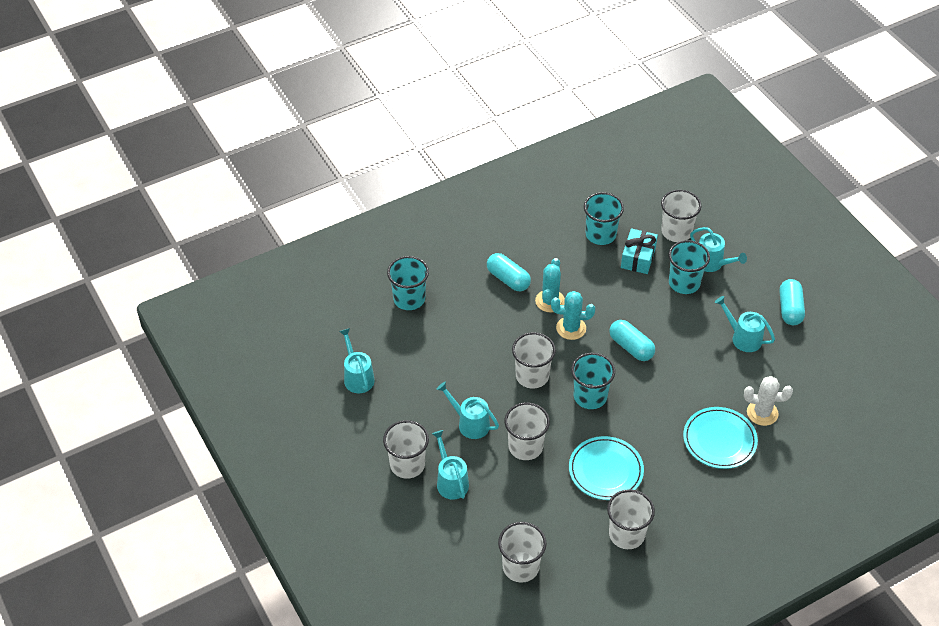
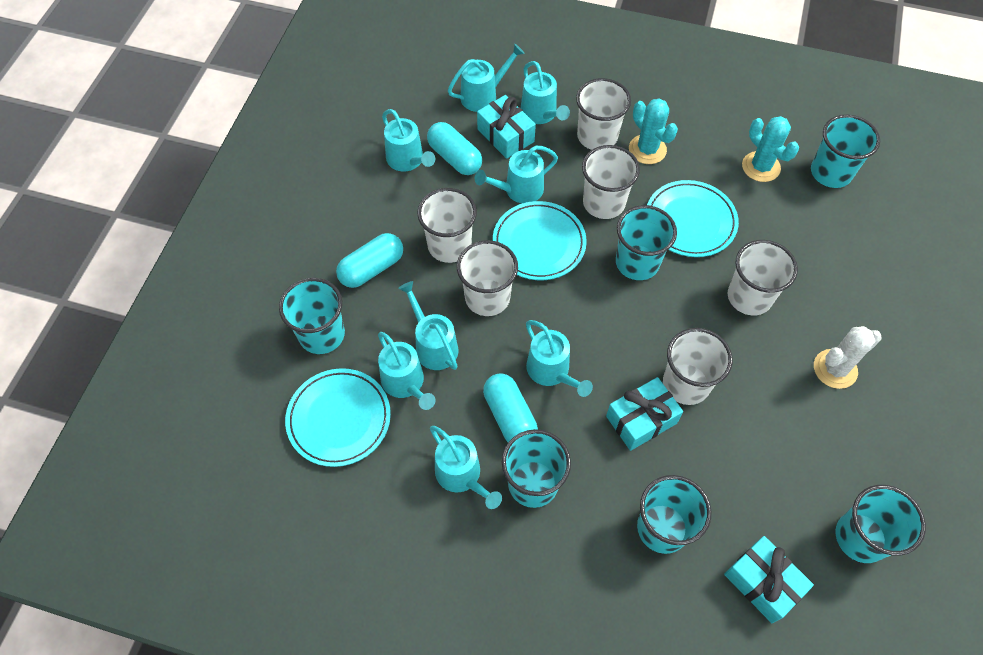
turquoise cup: 4 -> 6
turquoise gift: 1 -> 3
turquoise plate: 2 -> 3
turquoise watering can: 5 -> 8

